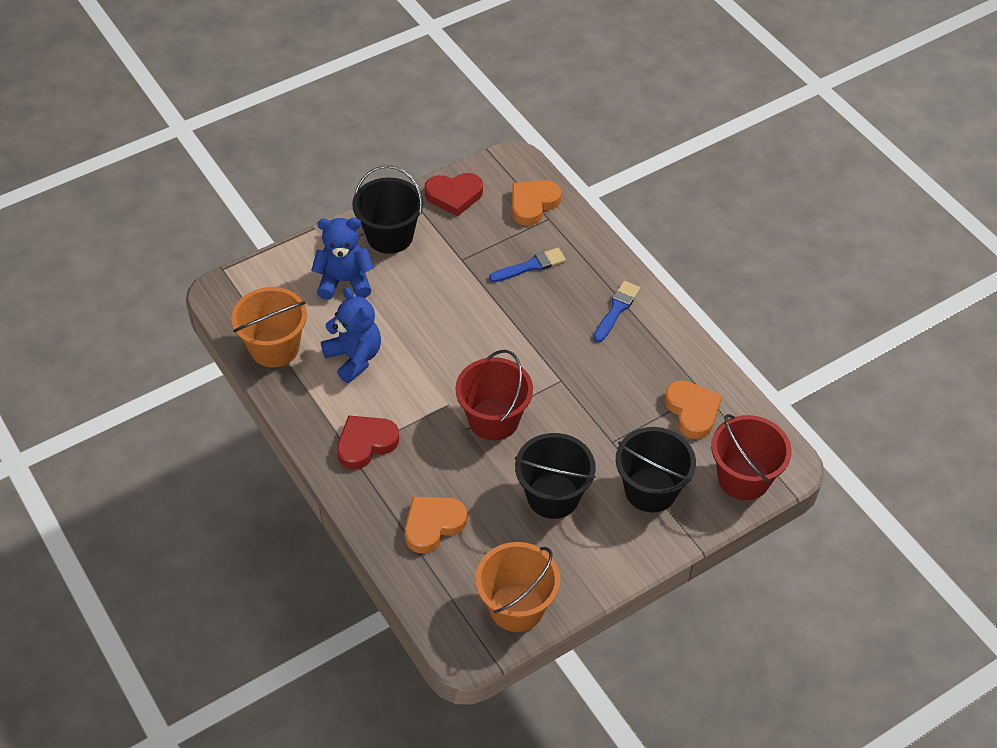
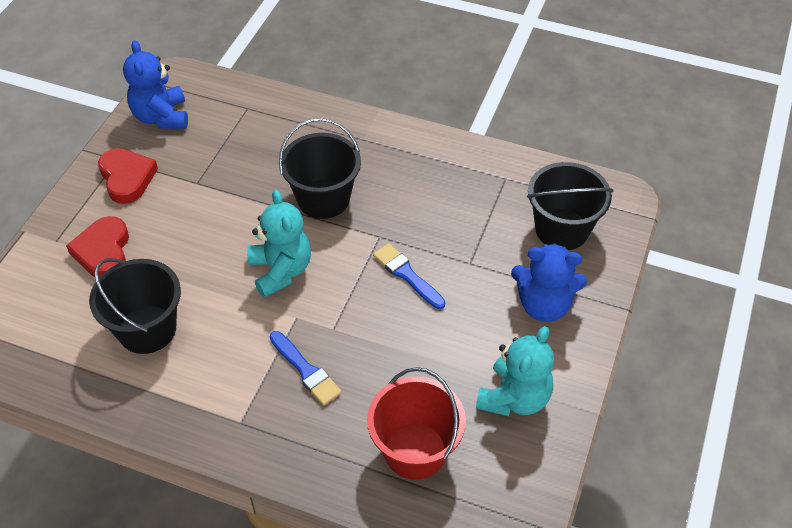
orange bucket: 2 -> 0
orange heart: 3 -> 0
red bucket: 2 -> 1
turquoise teddy bear: 0 -> 2

